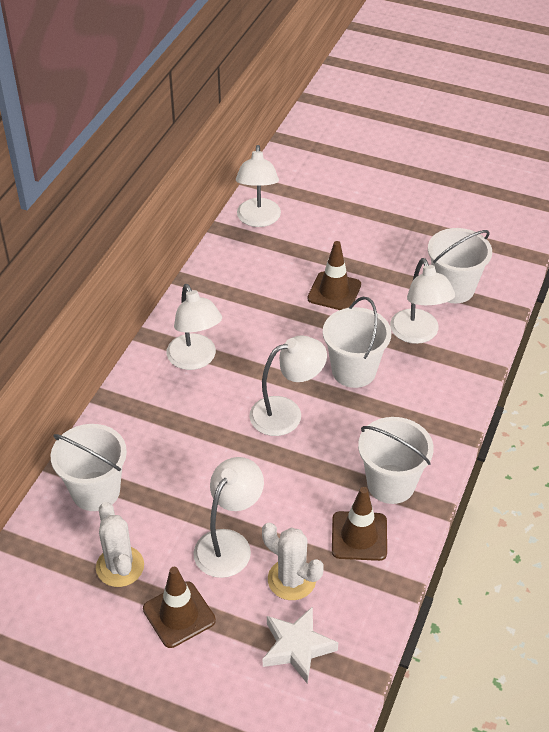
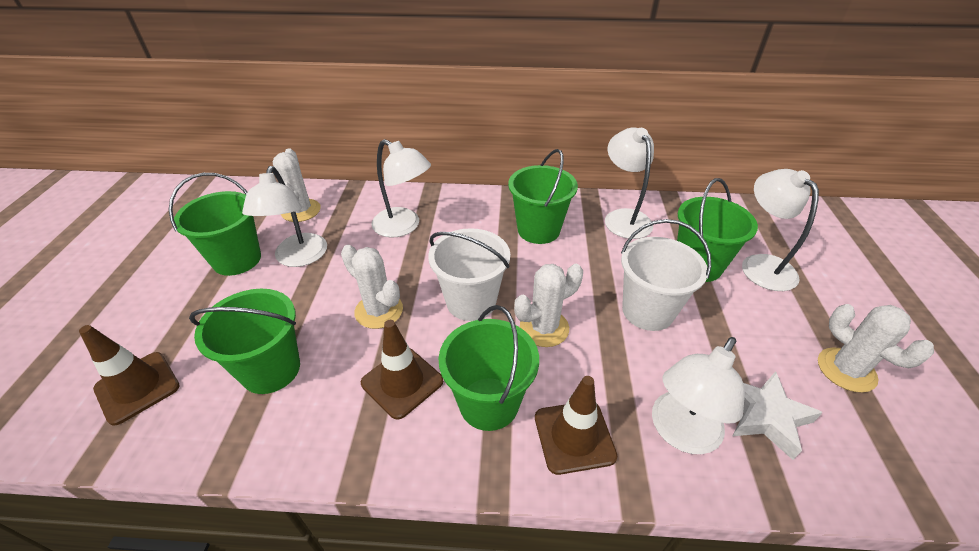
green bucket: 0 -> 5
white bucket: 4 -> 2
white cactus: 2 -> 4

